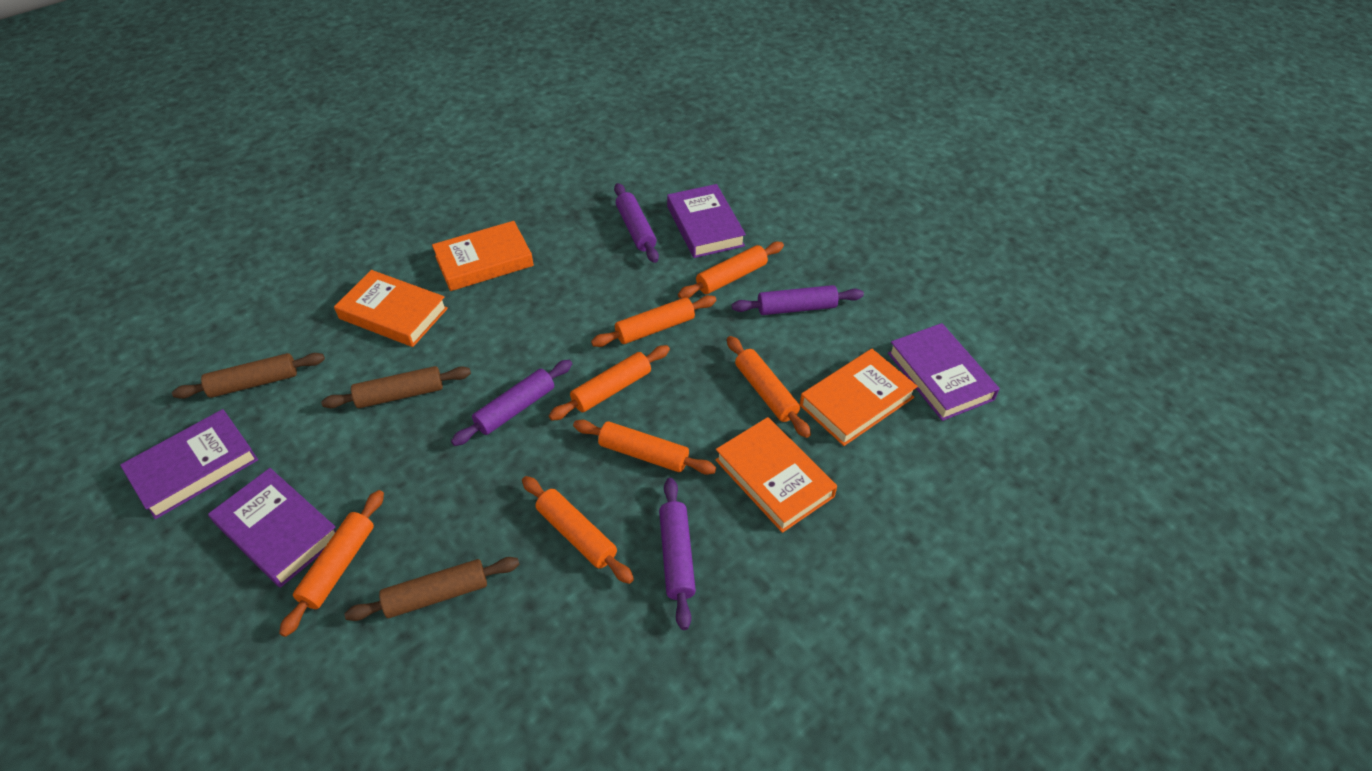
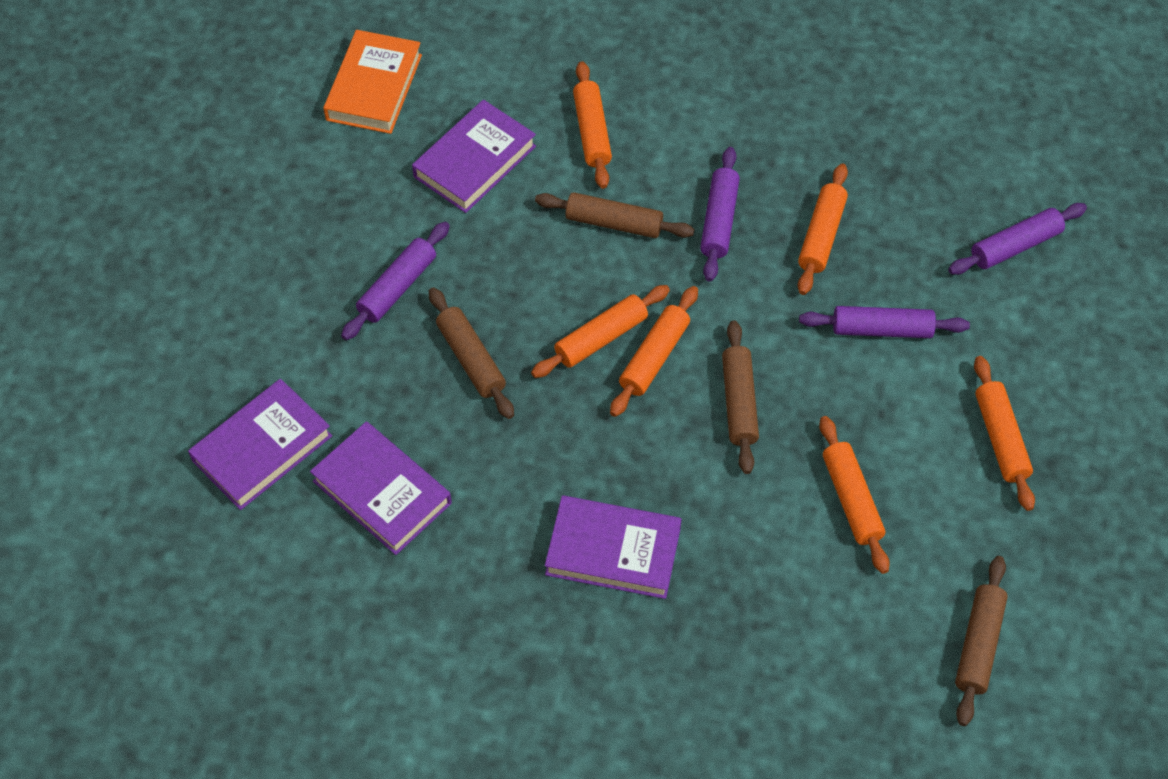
brown rolling pin: 3 -> 4
orange book: 4 -> 1
orange rolling pin: 7 -> 6

